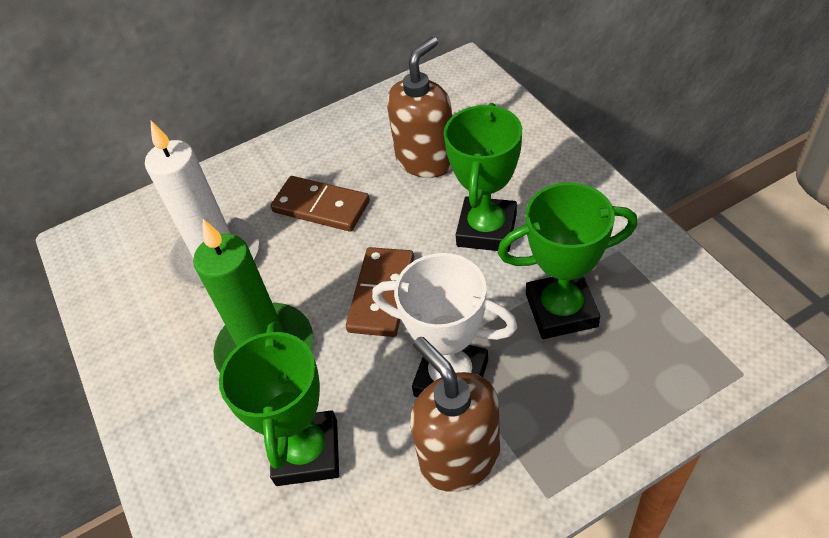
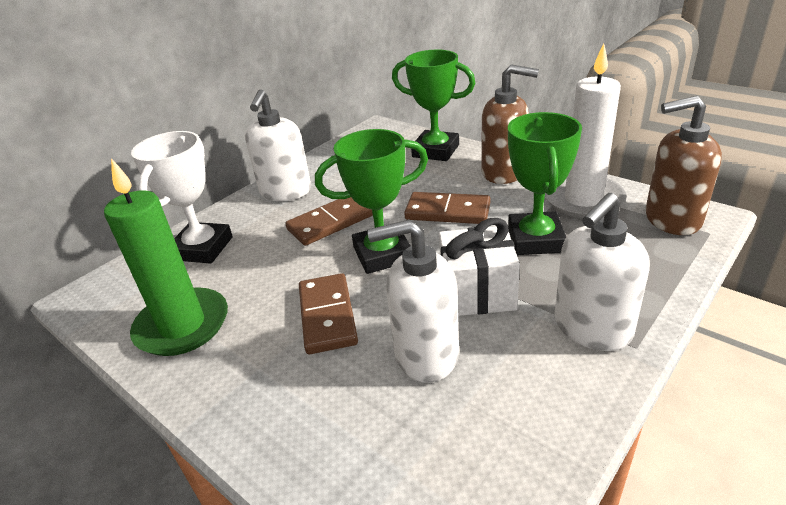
brown domino: 2 -> 3
white gift: 0 -> 1
white soap dispenser: 0 -> 3

